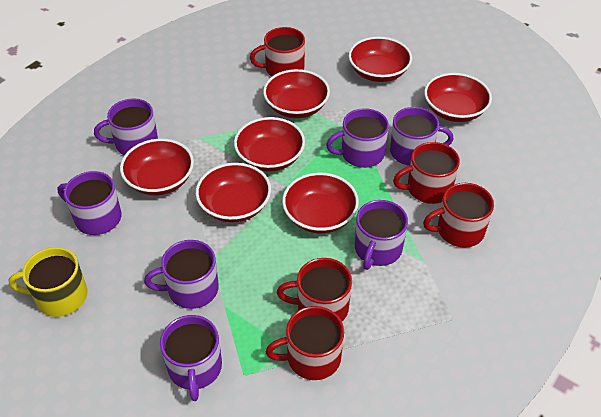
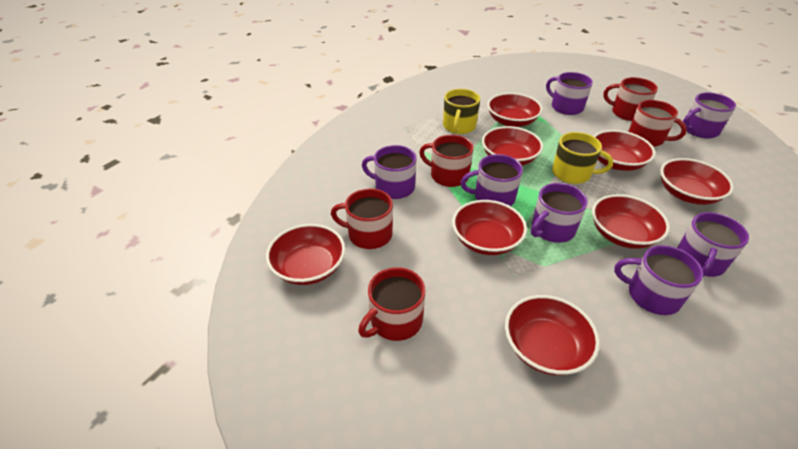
red bowl: 7 -> 8
yellow mug: 1 -> 2

